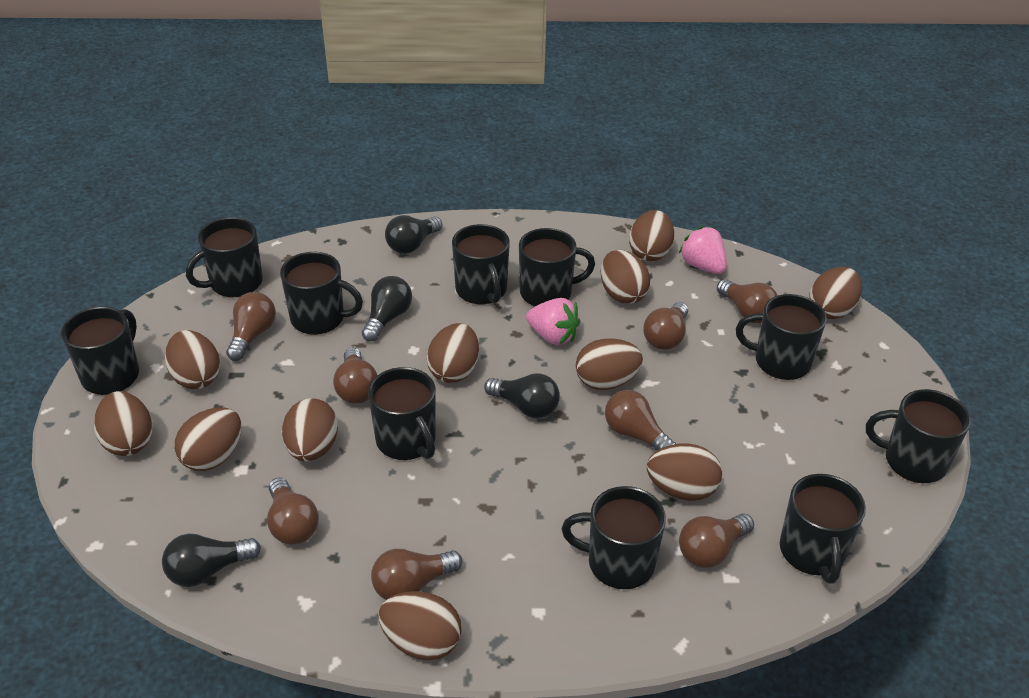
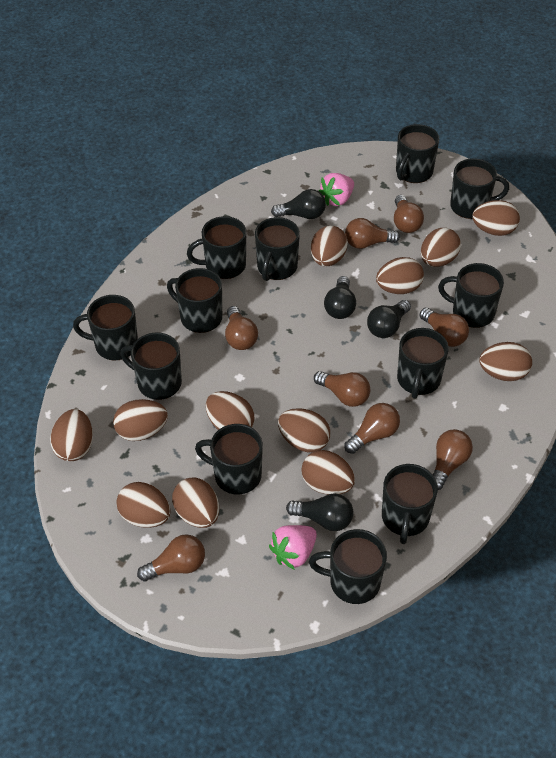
black mug: 10 -> 12
brown egg: 11 -> 12

